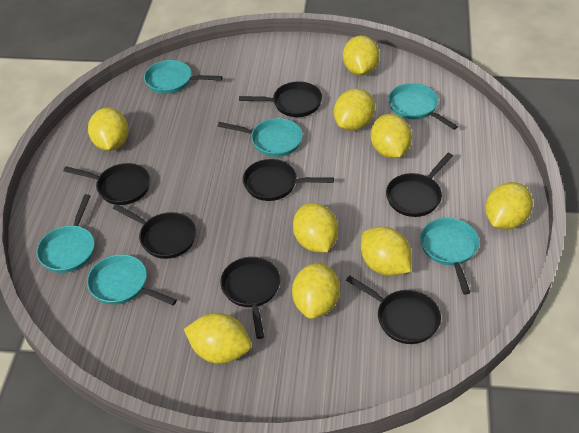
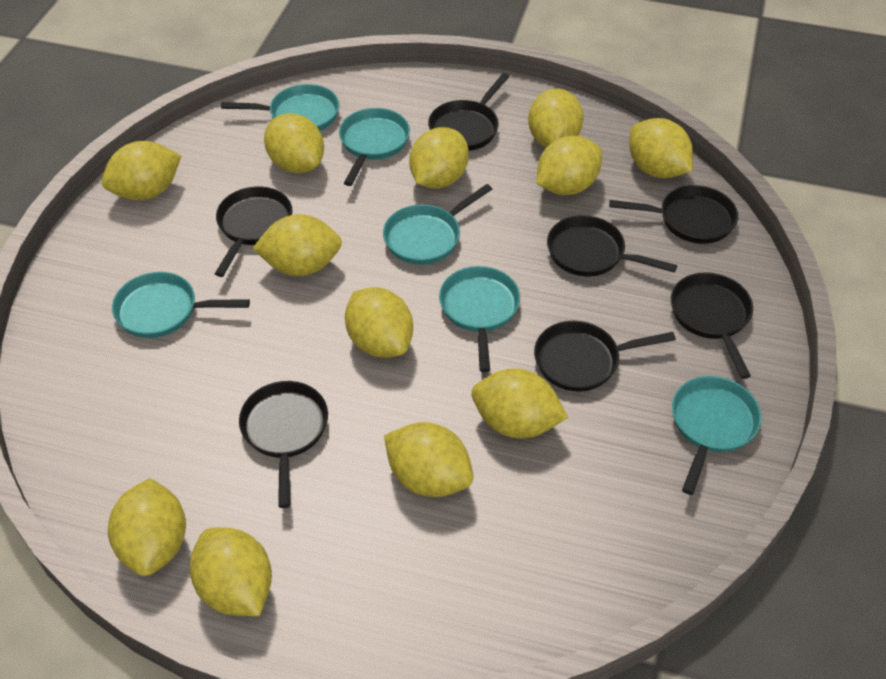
yellow lemon: 9 -> 12

